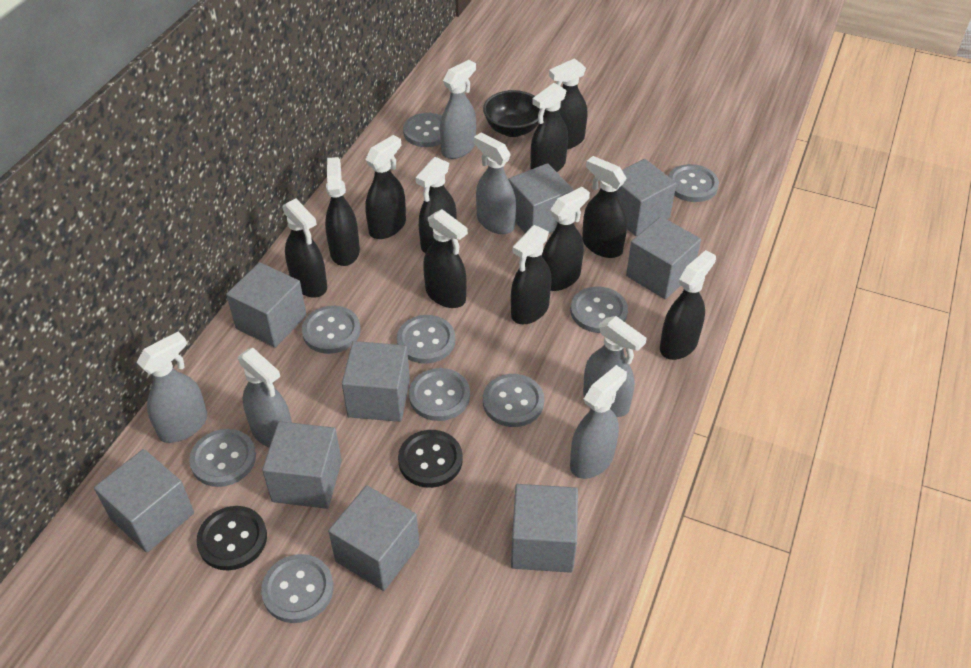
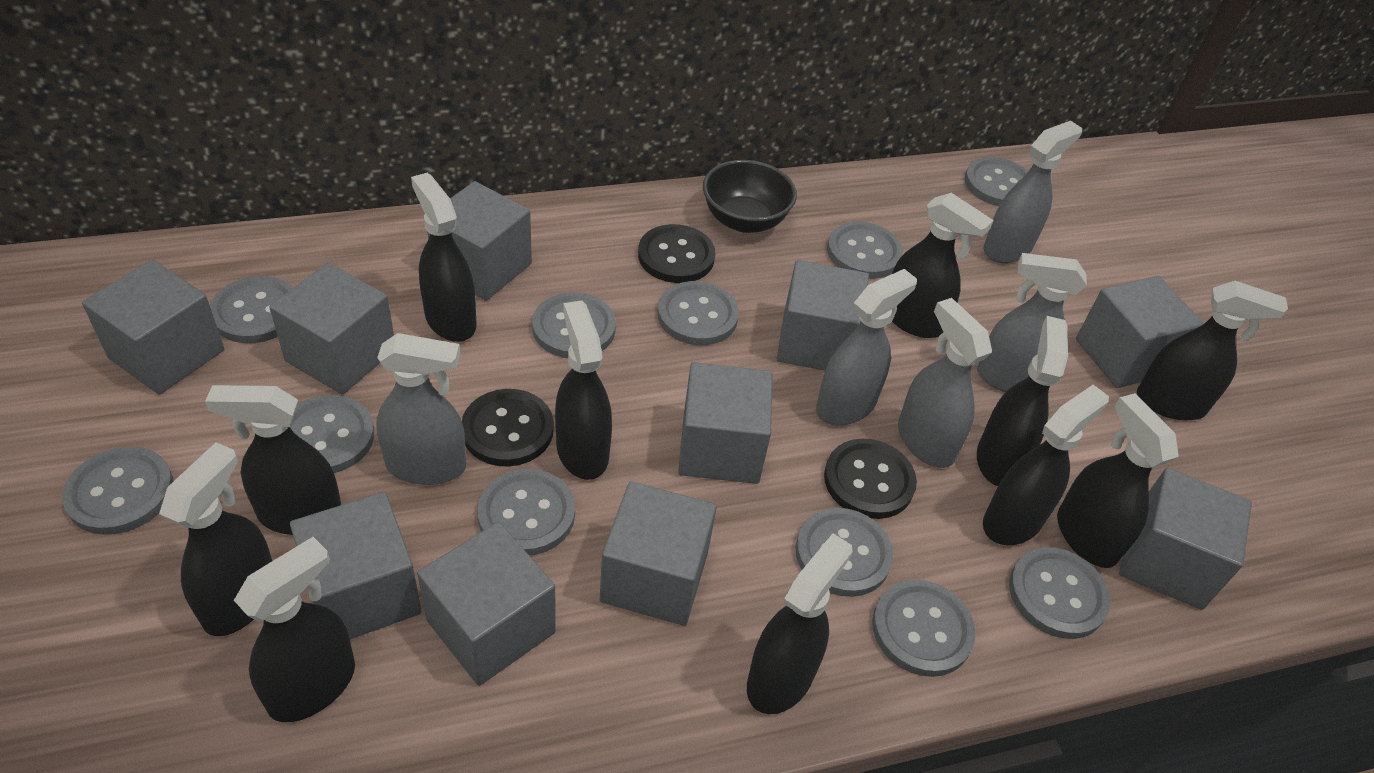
black button: 2 -> 3
grey button: 9 -> 11
grey cube: 9 -> 10
grey spray bottle: 6 -> 5

